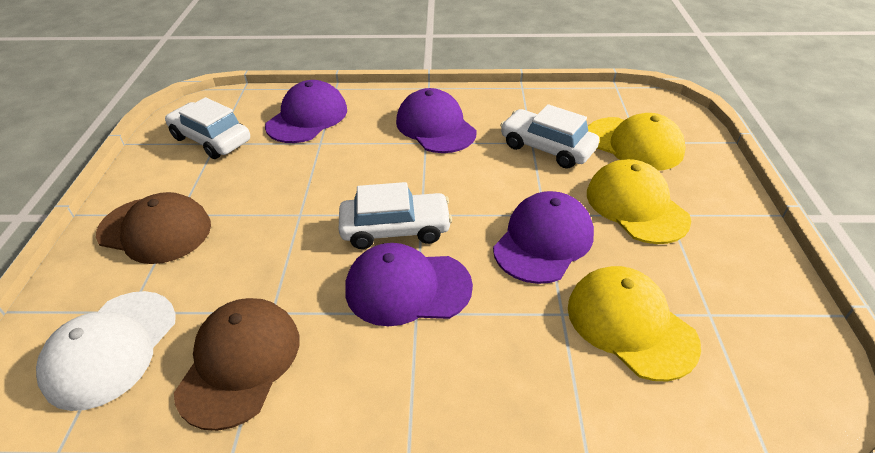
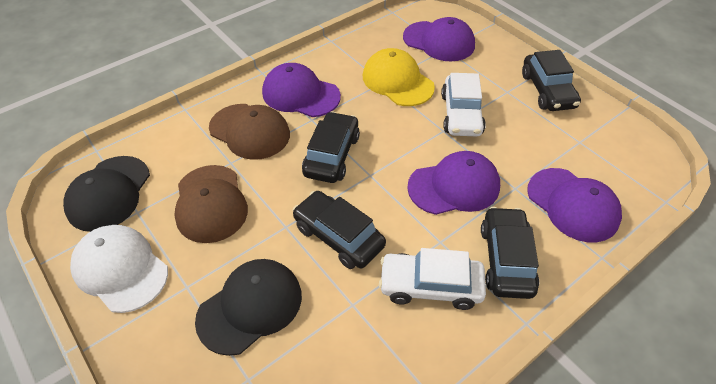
black cap: 0 -> 2
black car: 0 -> 4
white car: 3 -> 2
yellow cap: 3 -> 1

